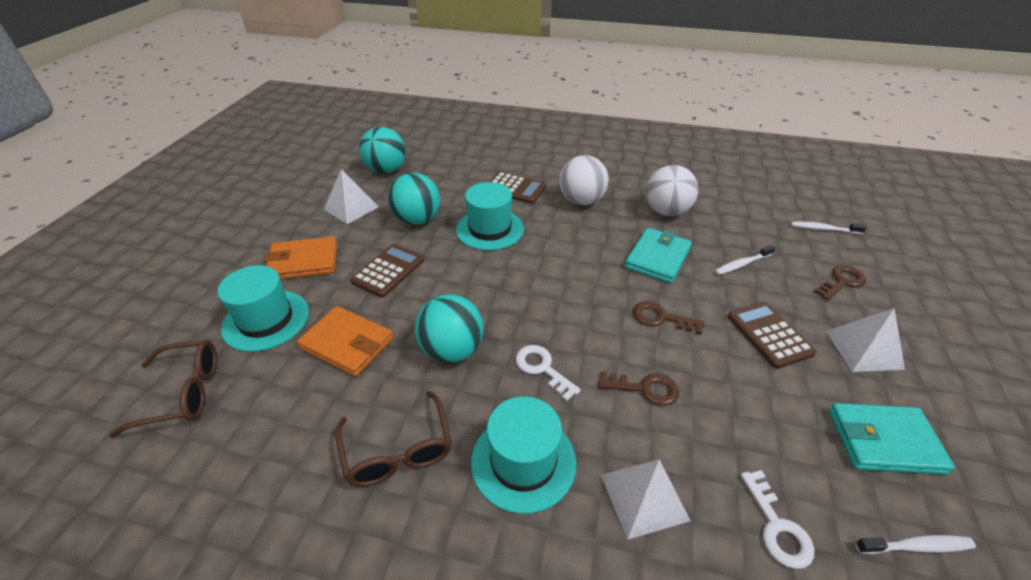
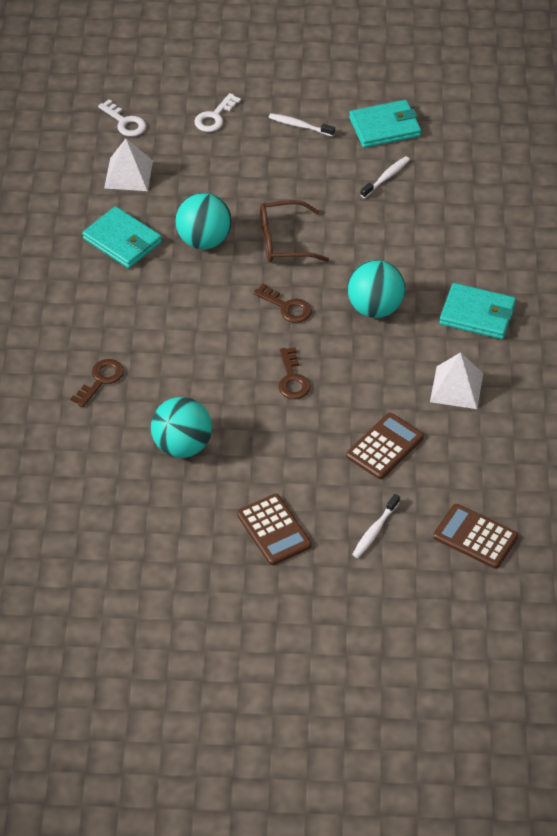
brown glasses: 2 -> 1
orange wallet: 2 -> 0
turquoise hat: 3 -> 0
turquoise wallet: 2 -> 3
white ball: 2 -> 0
white pyramid: 3 -> 2

